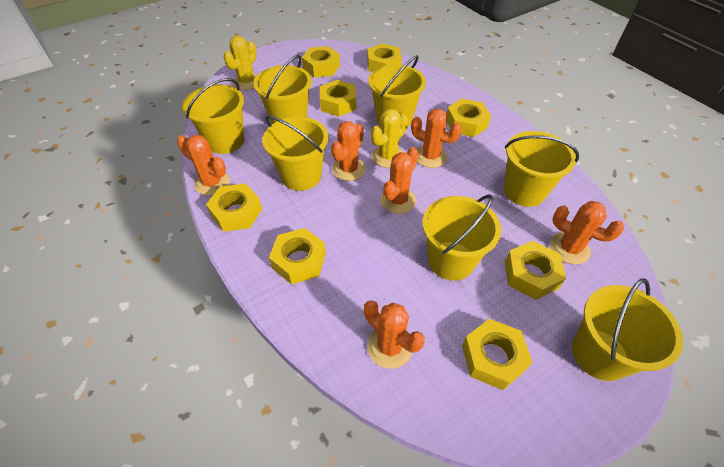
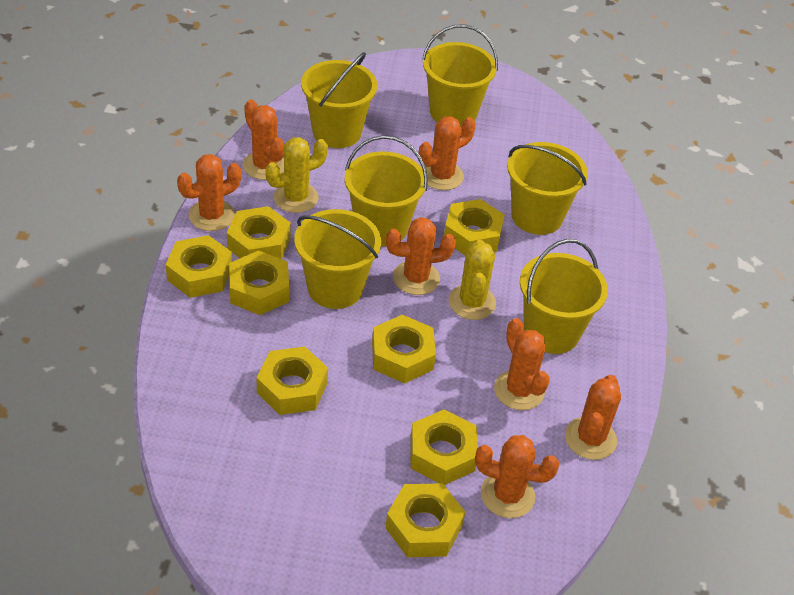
orange cactus: 6 -> 7
yellow bucket: 7 -> 6

